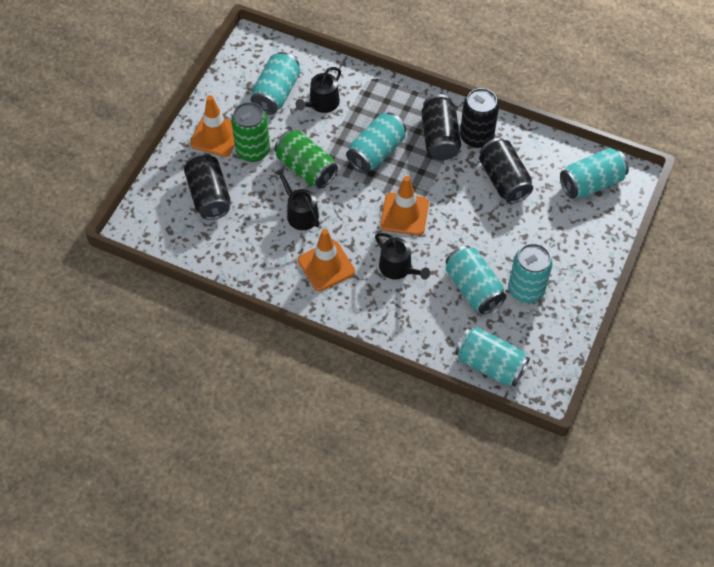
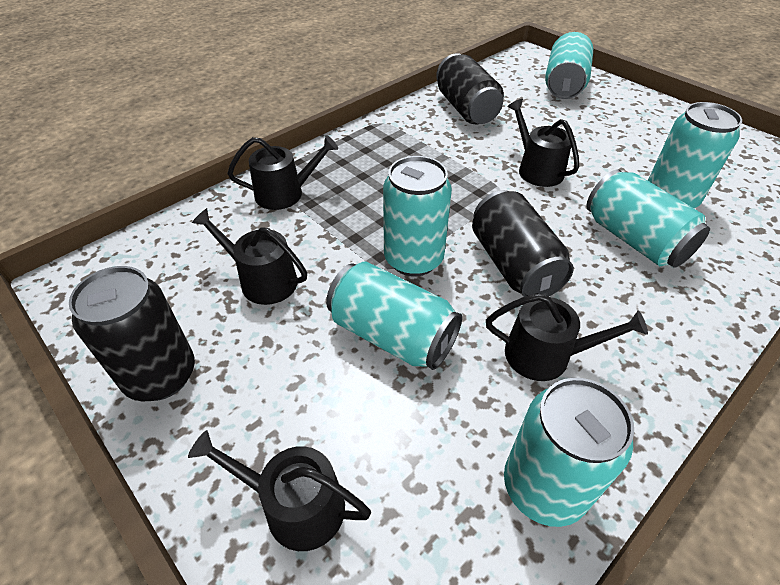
black can: 4 -> 3
black watering can: 3 -> 5
green can: 2 -> 0
orange traffic cone: 3 -> 0

